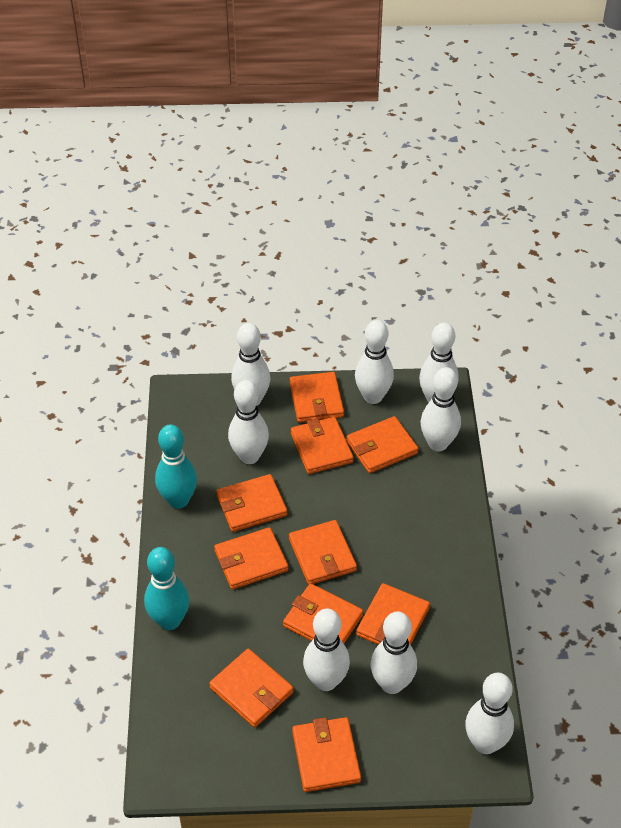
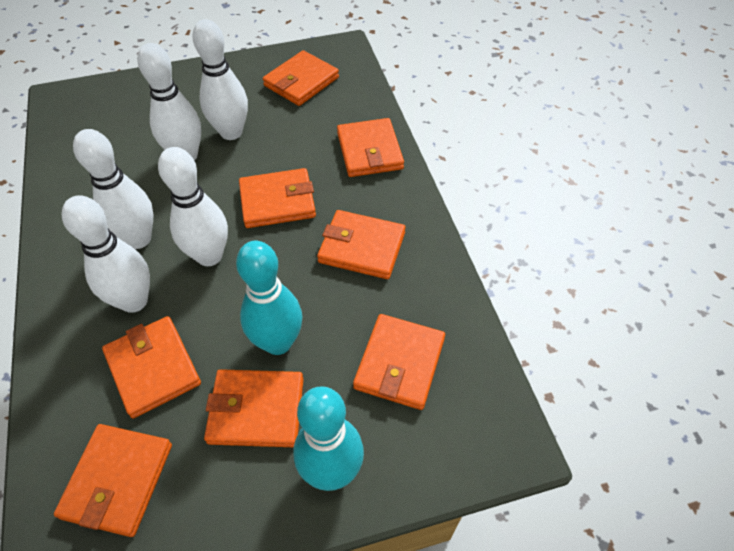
orange wallet: 10 -> 8
white bowling pin: 8 -> 5

